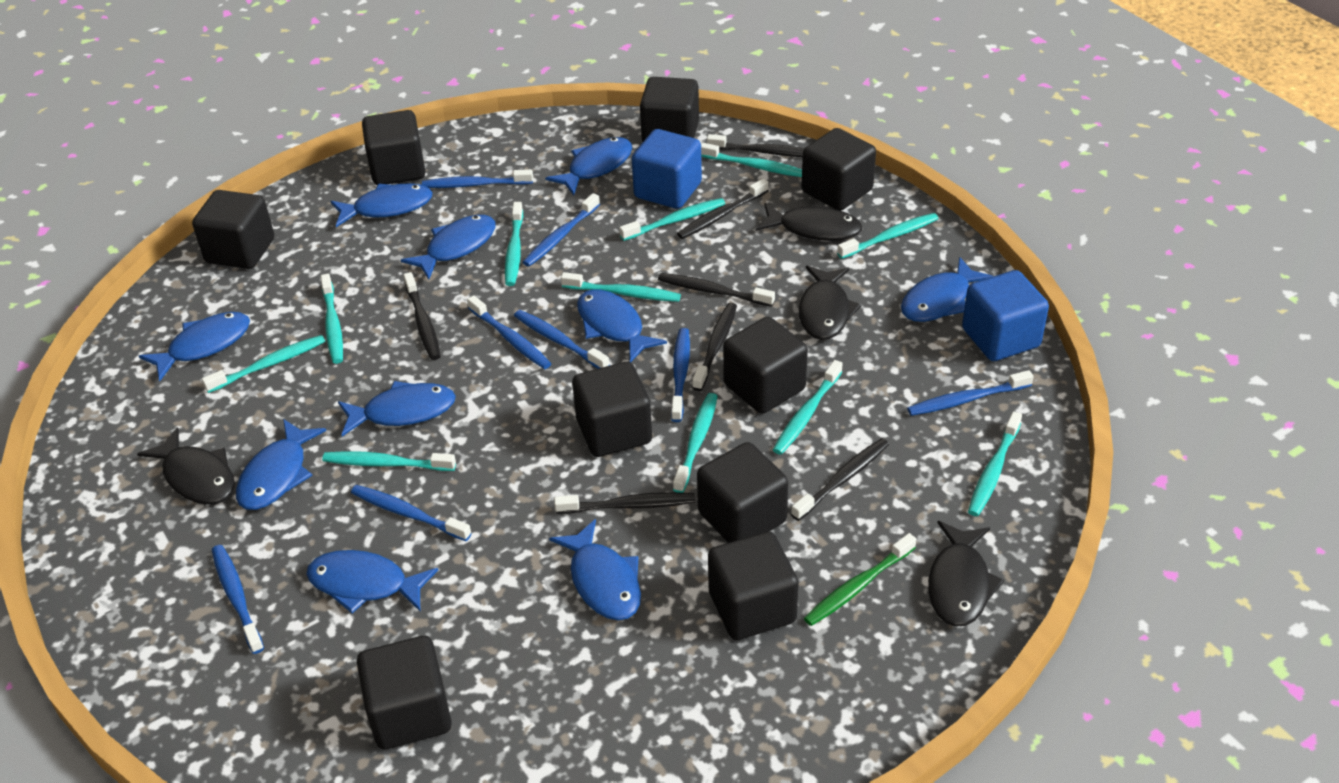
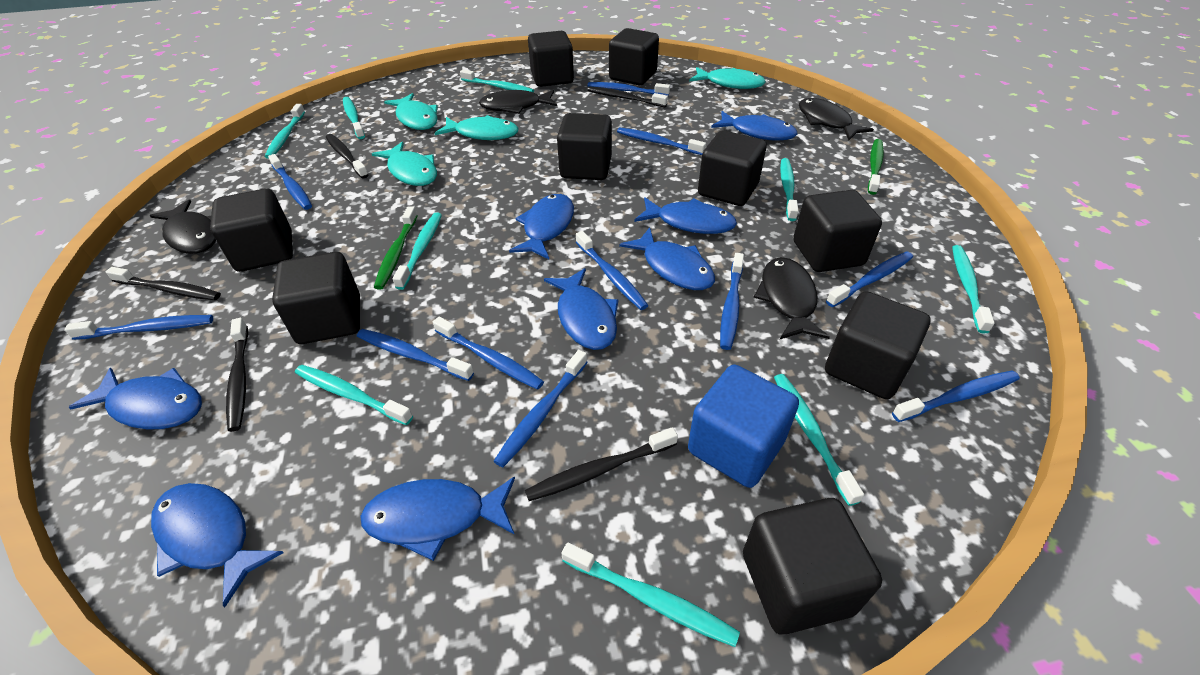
black toothbrush: 7 -> 5
blue cube: 2 -> 1
blue fish: 10 -> 8
blue toothbrush: 8 -> 11
green toothbrush: 1 -> 2
turquoise fish: 0 -> 4
turquoise toothbrush: 11 -> 9

